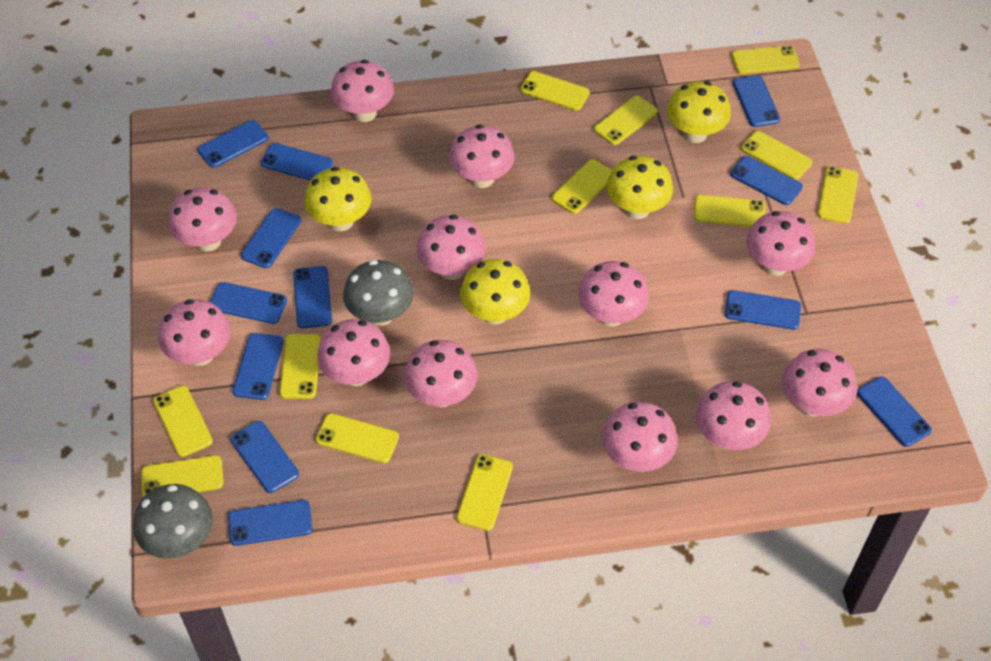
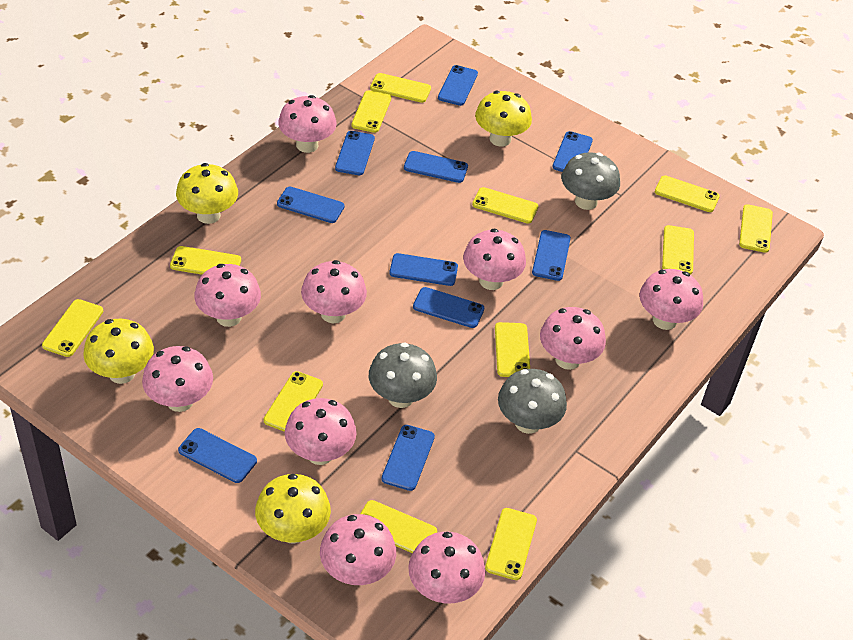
blue phone: 12 -> 10
grey mushroom: 2 -> 3
pink mushroom: 12 -> 10

